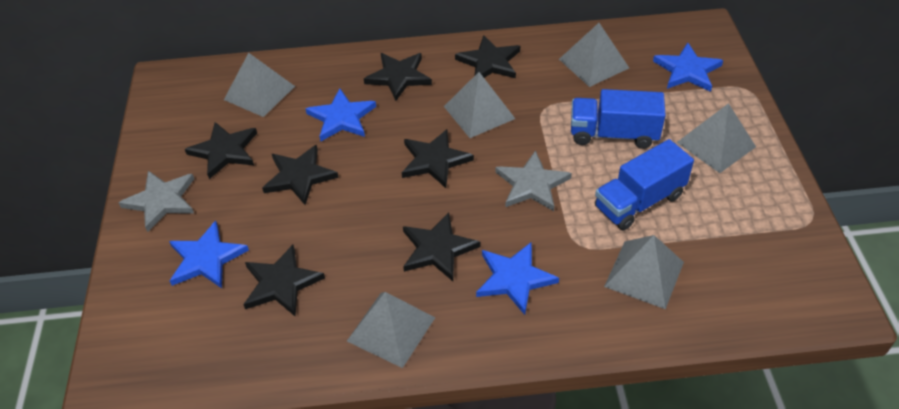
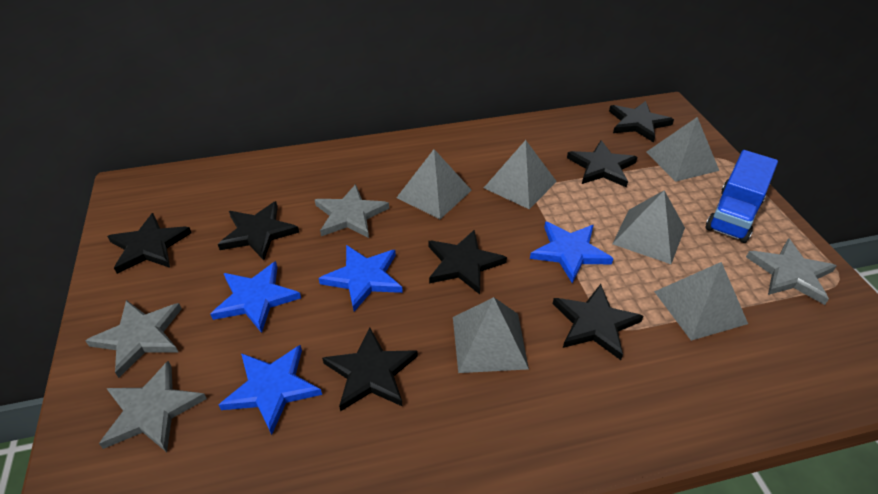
blue truck: 2 -> 1
grey star: 2 -> 4

